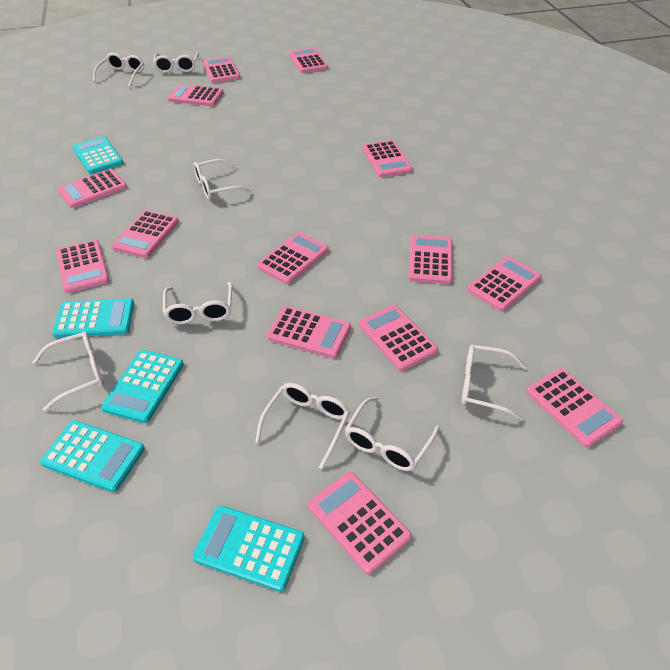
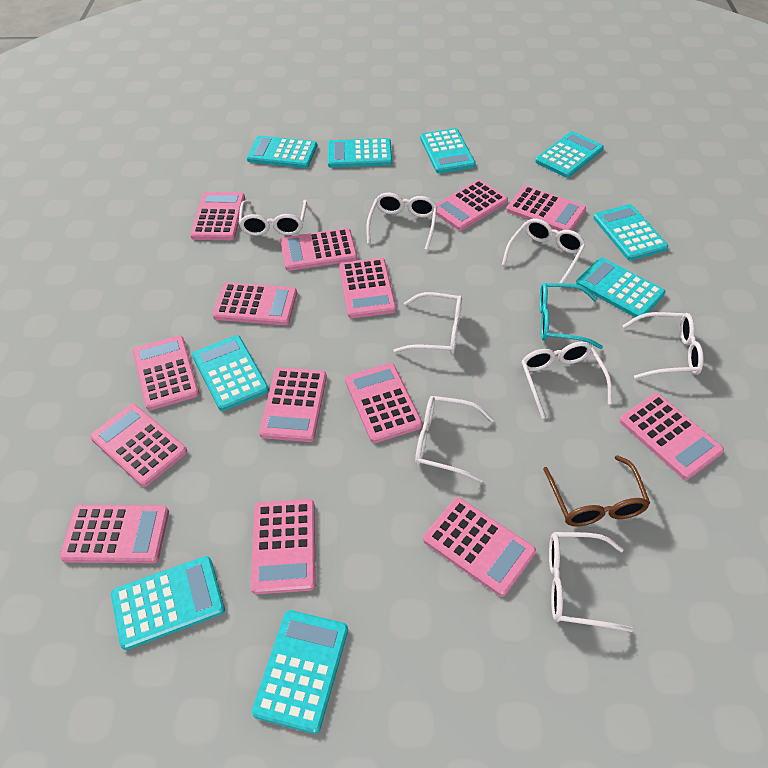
brown glasses: 0 -> 1
turquoise calculator: 5 -> 9
turquoise glasses: 0 -> 1

